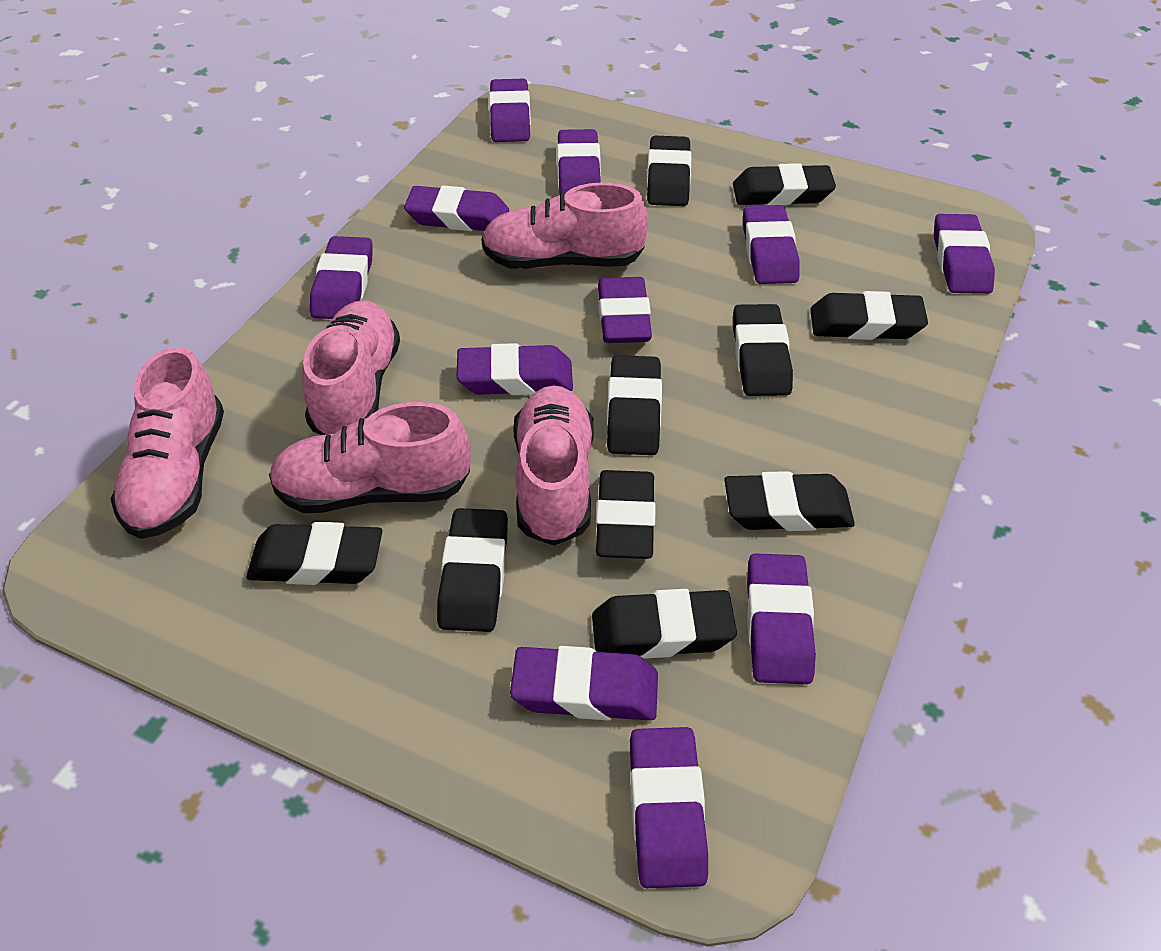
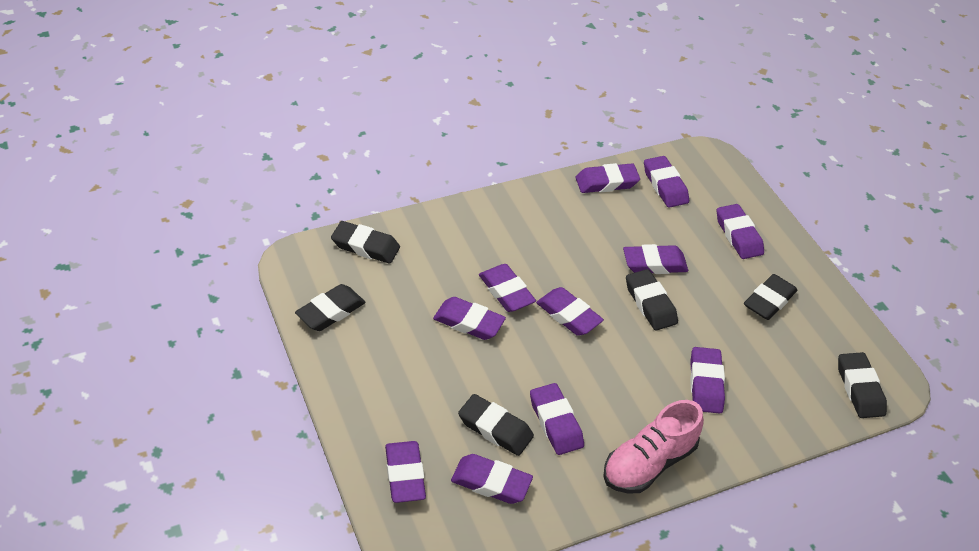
black eraser: 10 -> 6
pink shoe: 5 -> 1

